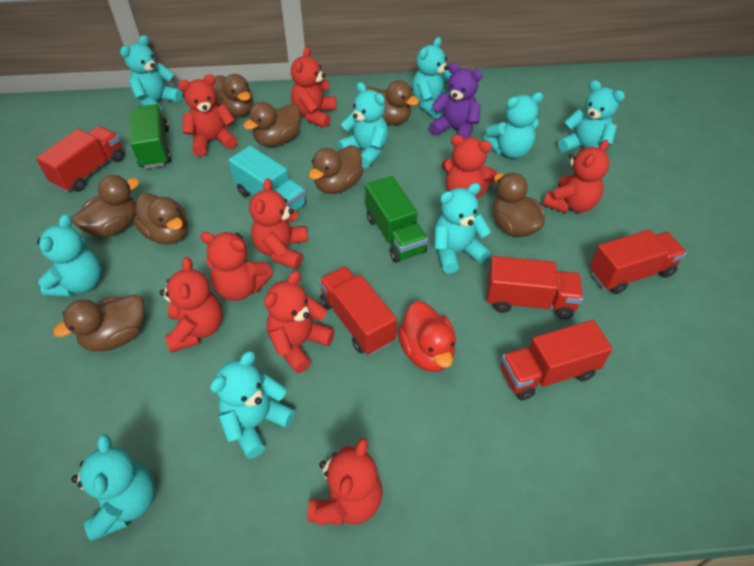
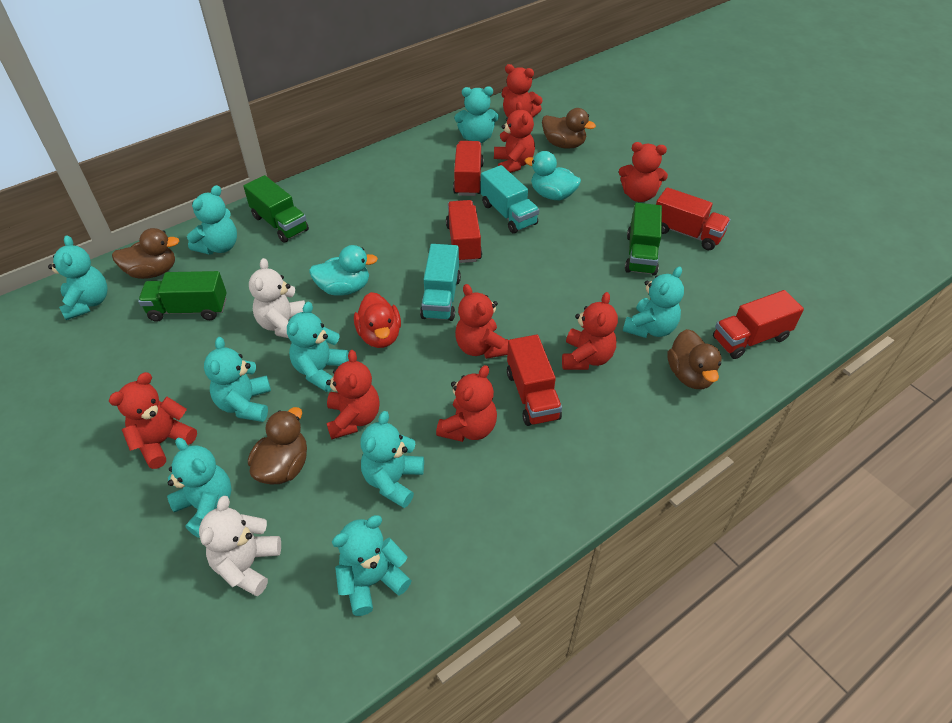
brown duck: 8 -> 4
green truck: 2 -> 3
purple teddy bear: 1 -> 0
red teddy bear: 9 -> 8
turquoise duck: 0 -> 2
turquoise truck: 1 -> 2
white teddy bear: 0 -> 2

